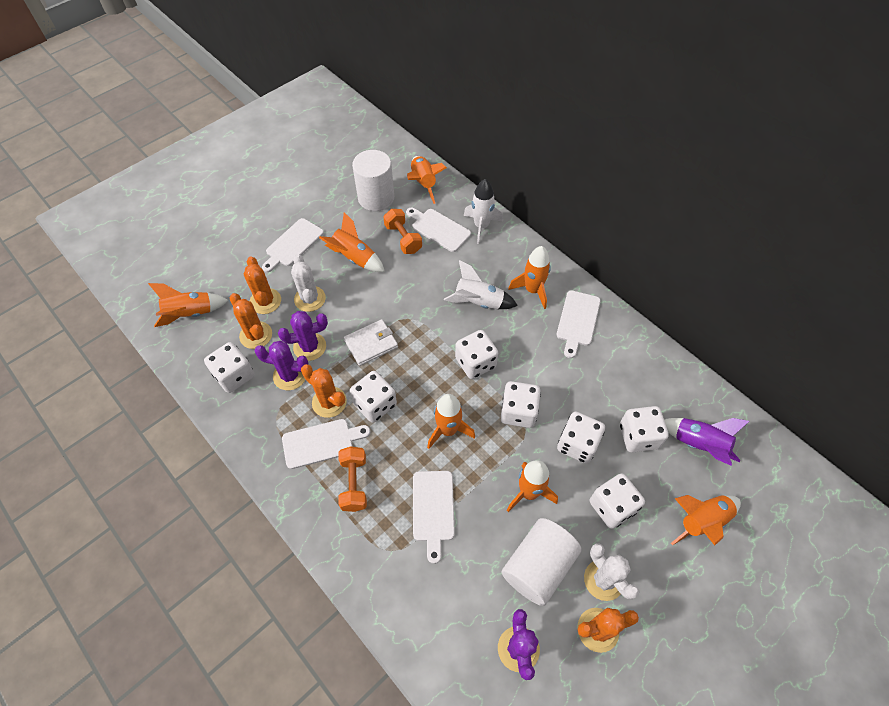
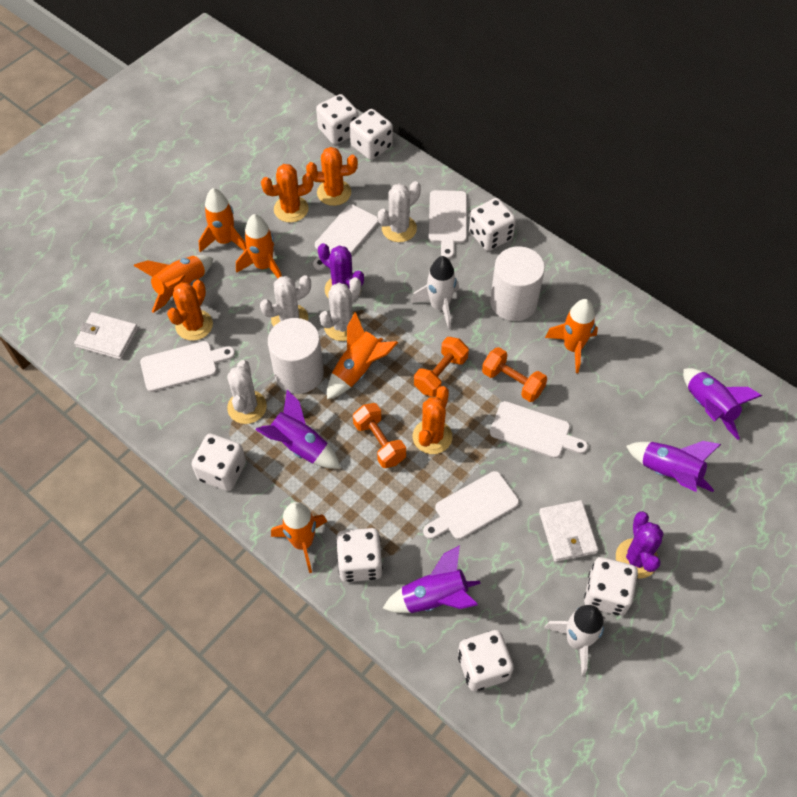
orange dumbbell: 2 -> 3
orange rocket: 7 -> 6
purple cactus: 3 -> 2
purple rocket: 1 -> 4
white cactus: 2 -> 4
white wallet: 1 -> 2

